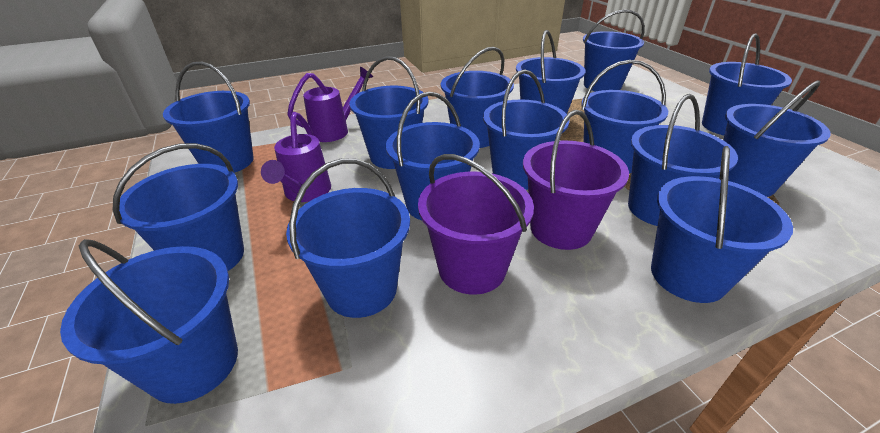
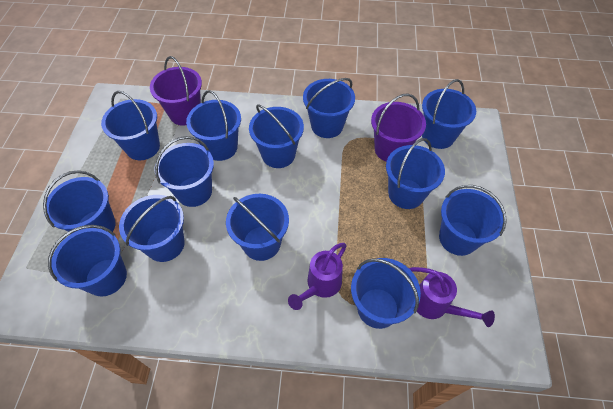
blue bucket: 15 -> 13

